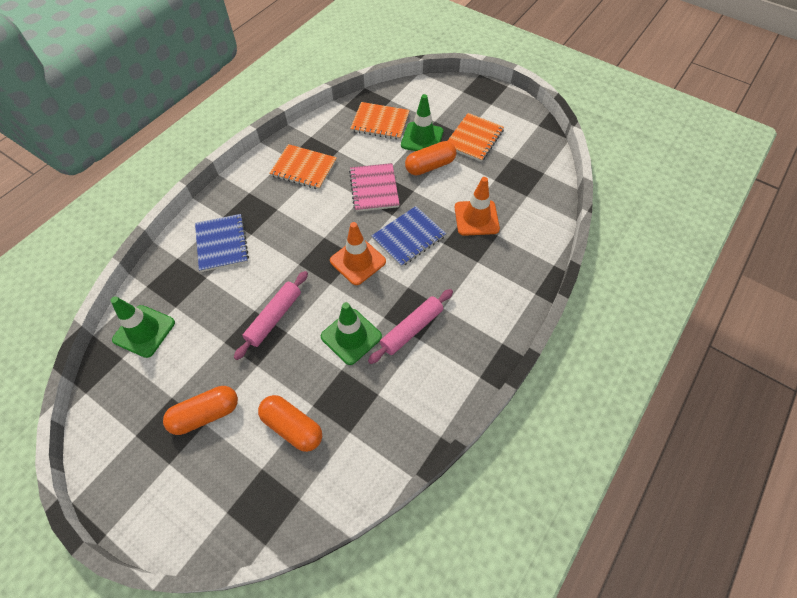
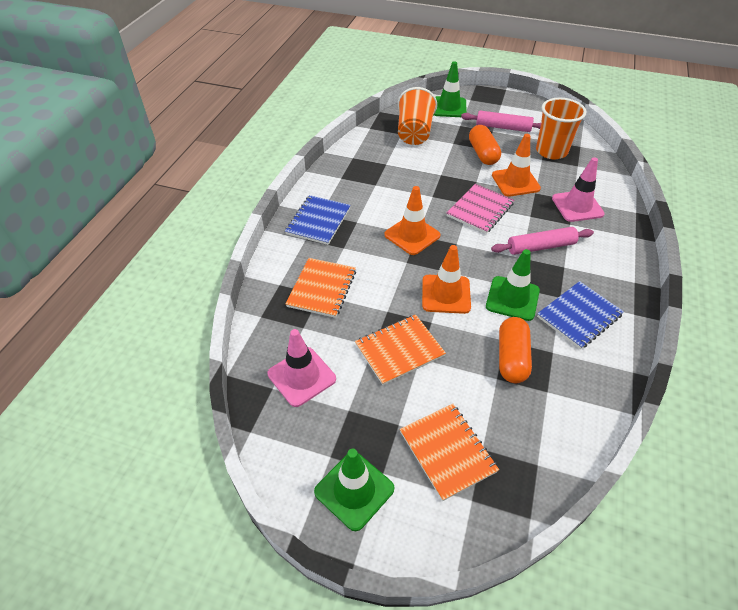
orange capsule: 3 -> 2
orange cup: 0 -> 2
orange traffic cone: 2 -> 3
pink traffic cone: 0 -> 2

